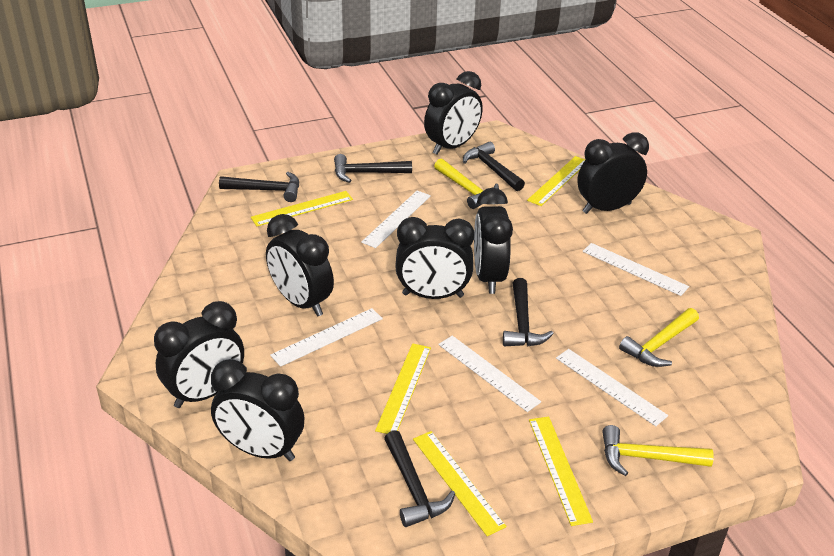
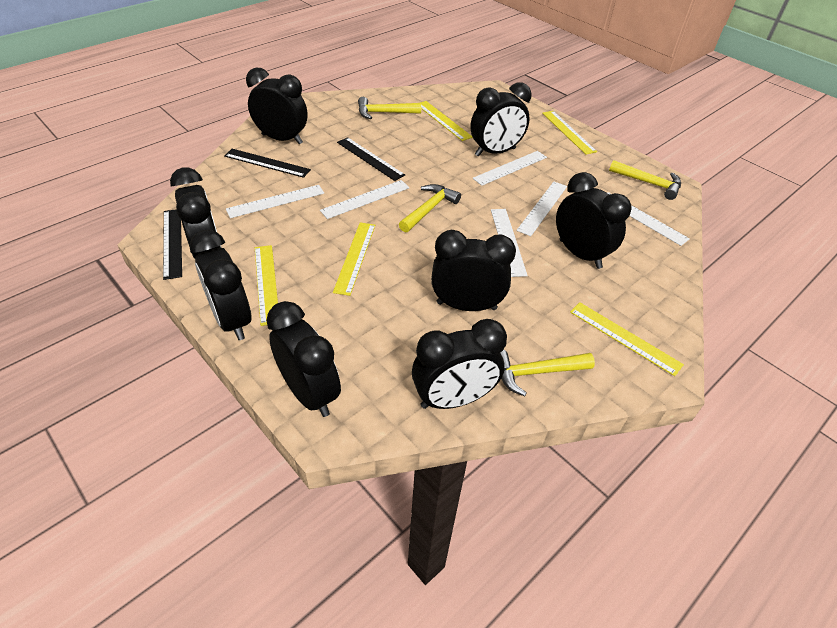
black clock: 7 -> 8
black hammer: 5 -> 0
black ruler: 0 -> 3
white ruler: 5 -> 6
yellow hammer: 3 -> 4

